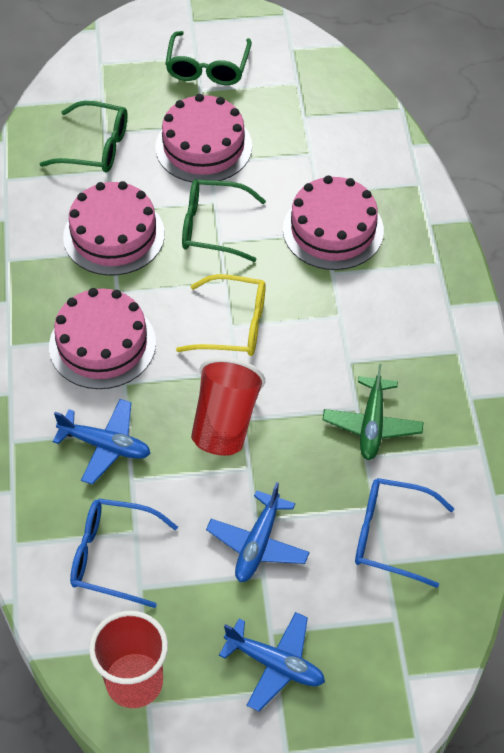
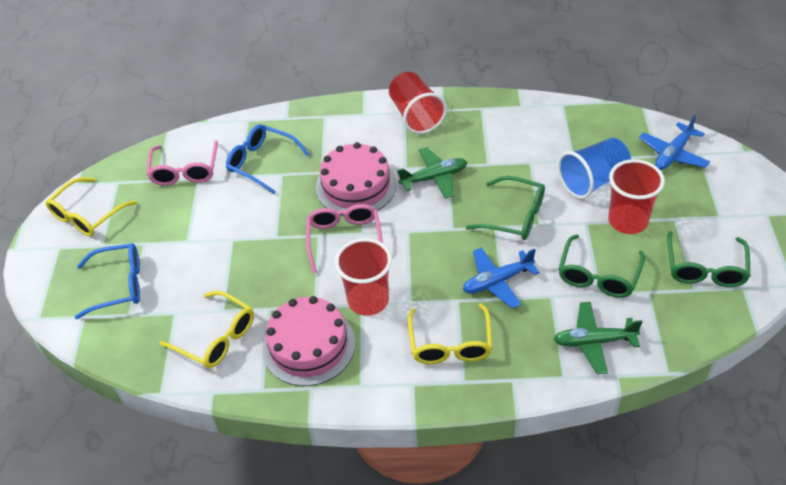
blue cup: 0 -> 1
blue plane: 3 -> 2
green plane: 1 -> 2
pink cake: 4 -> 2
pink glasses: 0 -> 2
red cup: 2 -> 3
yellow glasses: 1 -> 3

